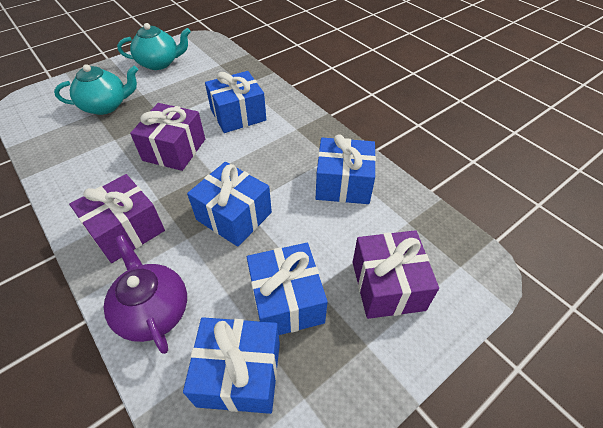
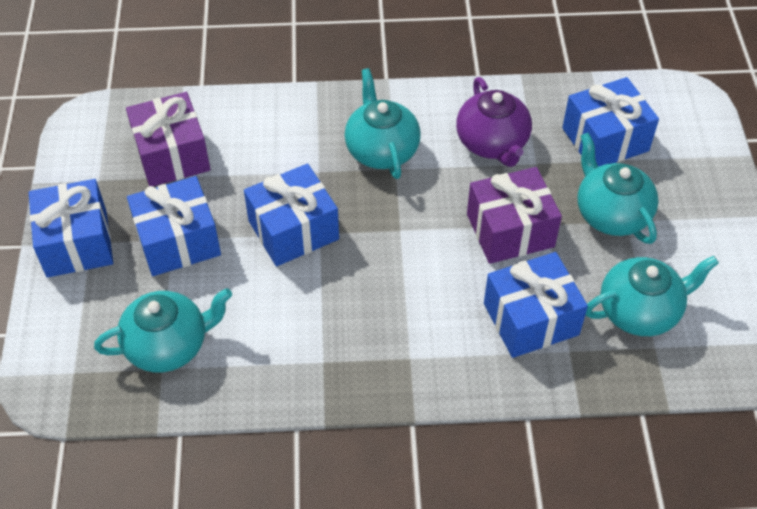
purple gift: 3 -> 2
turquoise teapot: 2 -> 4

